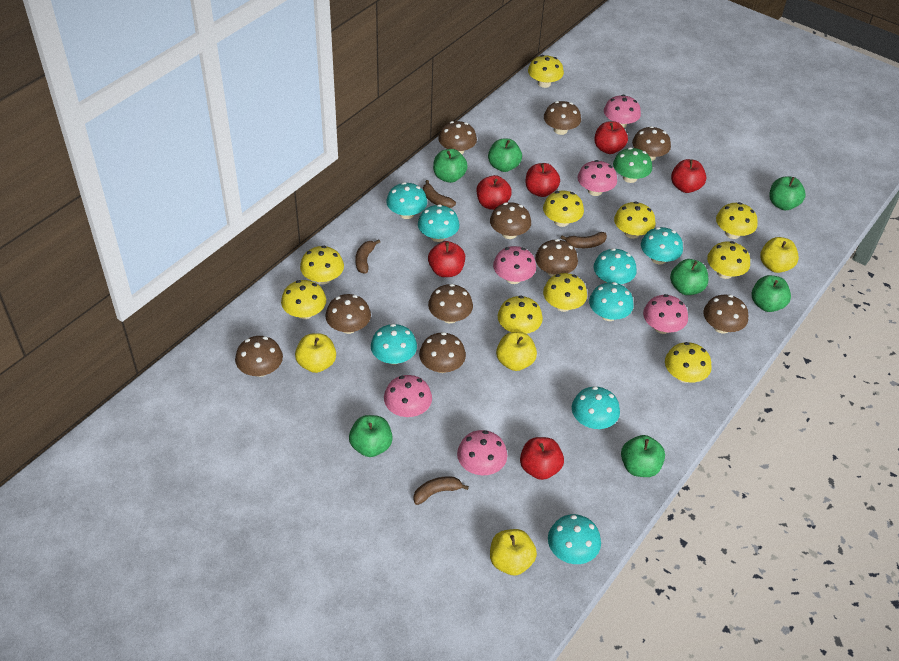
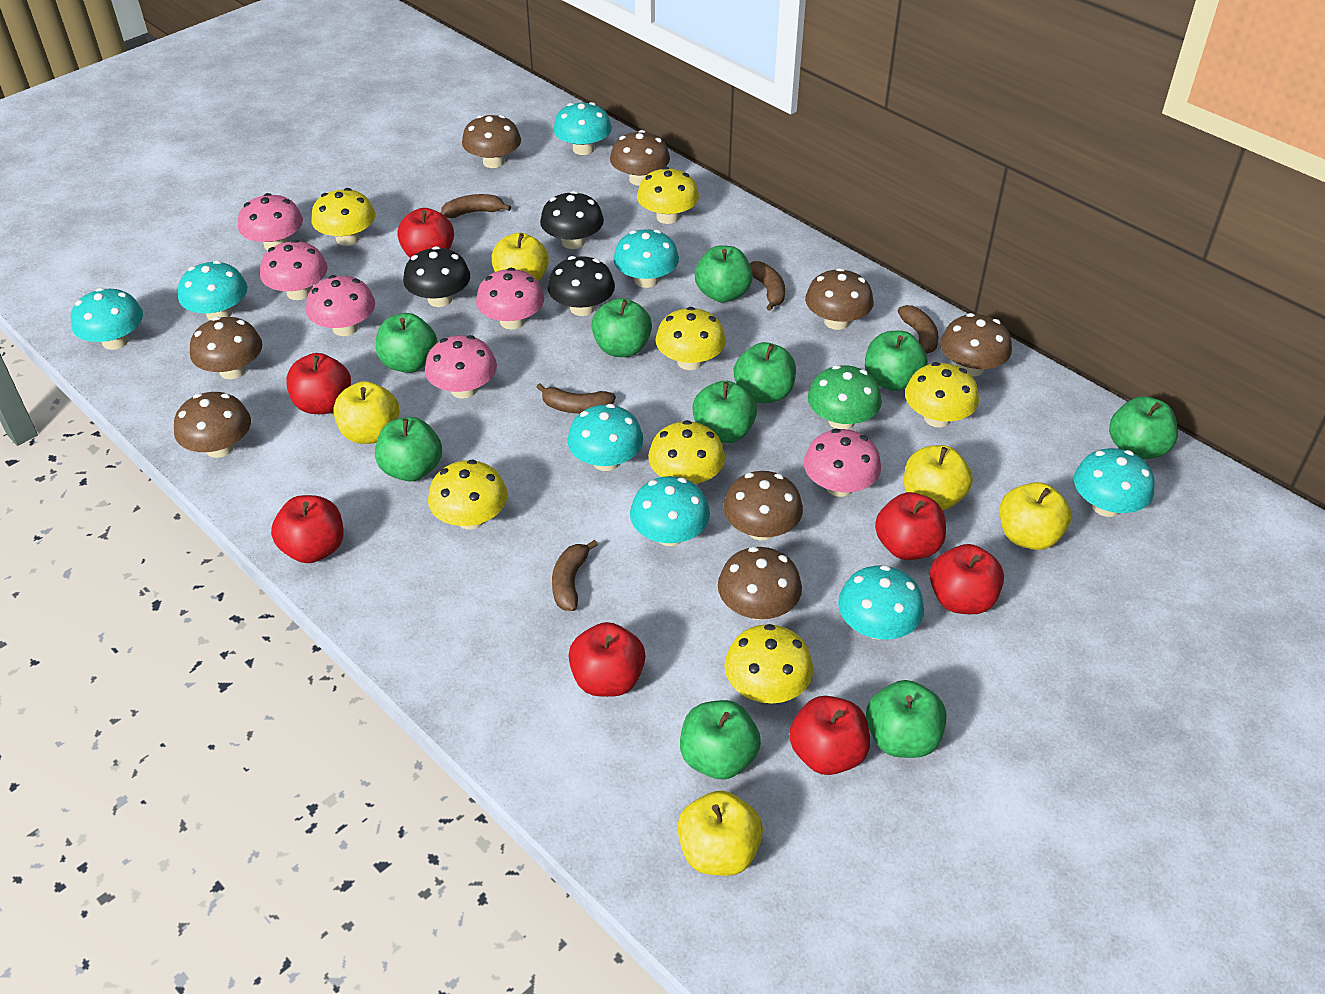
black mushroom: 0 -> 3
brown banana: 4 -> 5
brown mushroom: 10 -> 8
green apple: 7 -> 10
red apple: 6 -> 7
yellow apple: 4 -> 5
yellow mushroom: 10 -> 7

